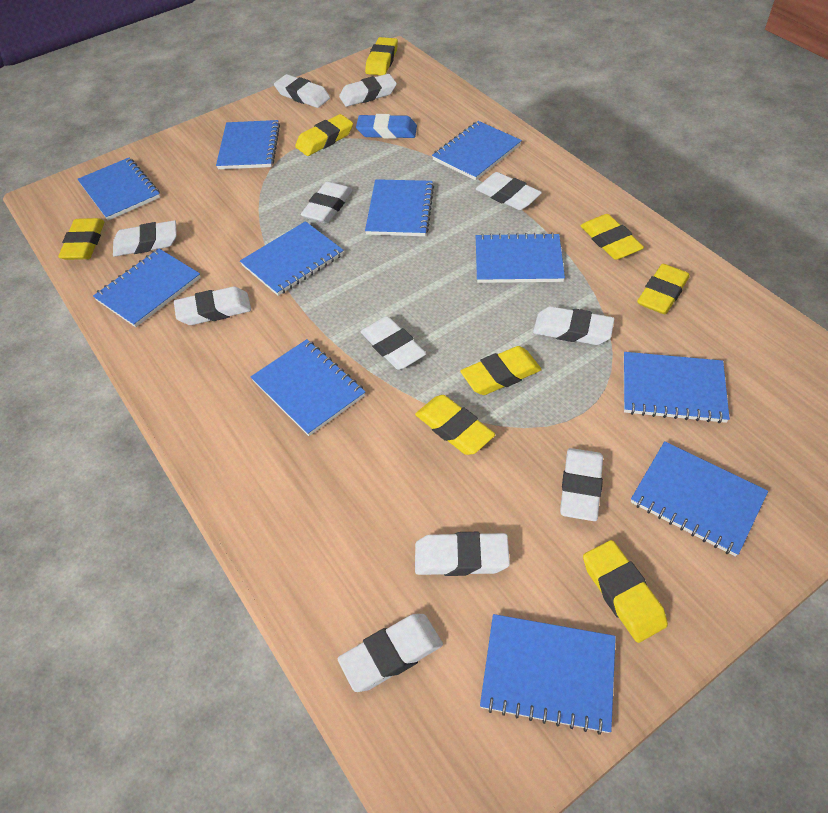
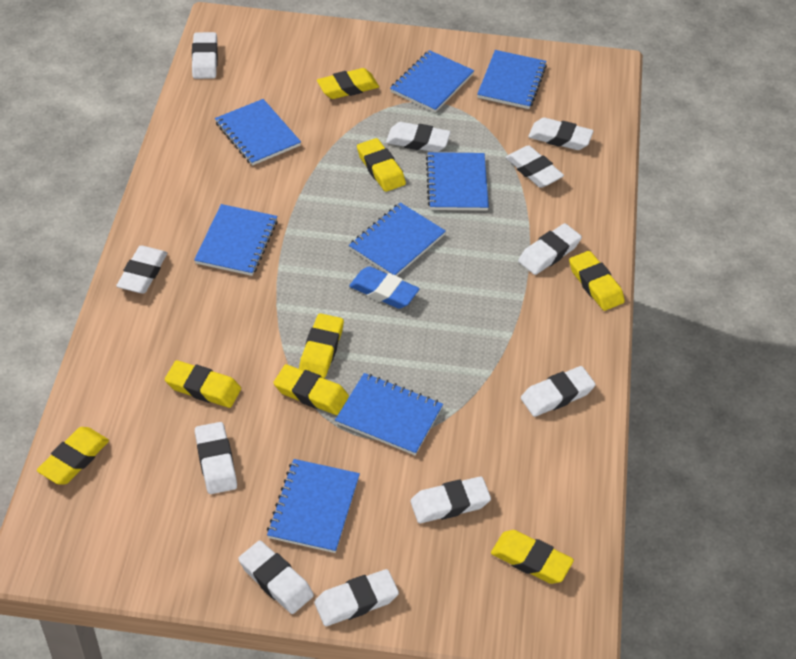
blue notebook: 11 -> 8

